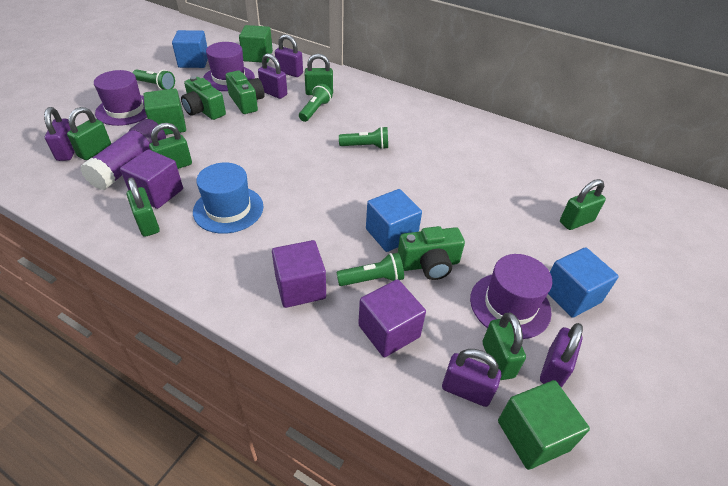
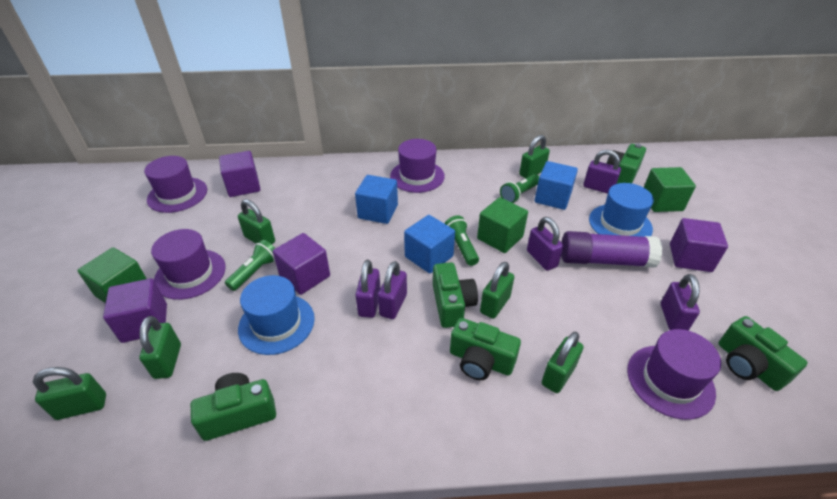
blue hat: 1 -> 2
green camera: 3 -> 5
green flashlight: 4 -> 3
purple cube: 3 -> 4
purple hat: 3 -> 4

